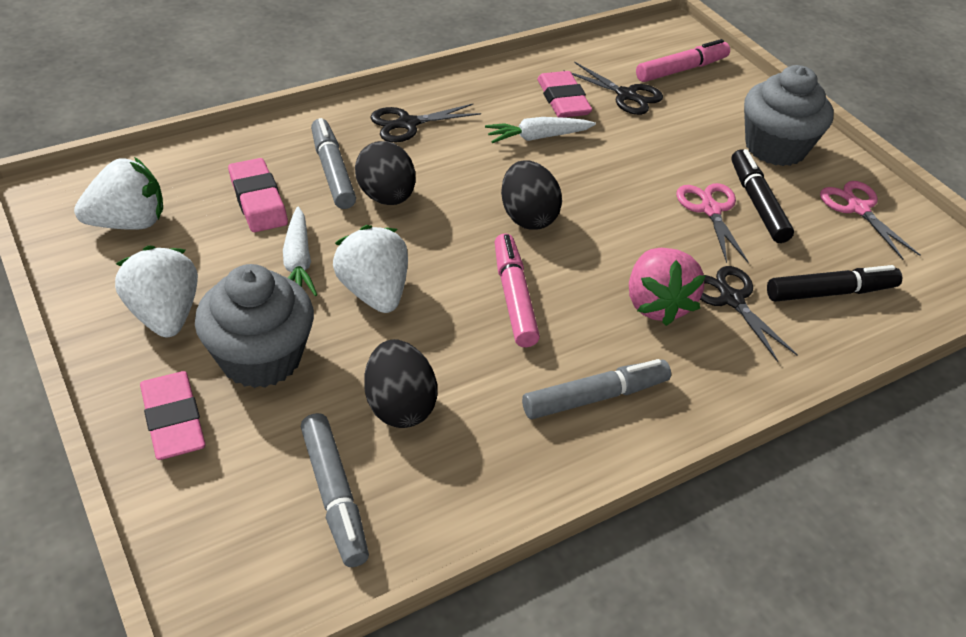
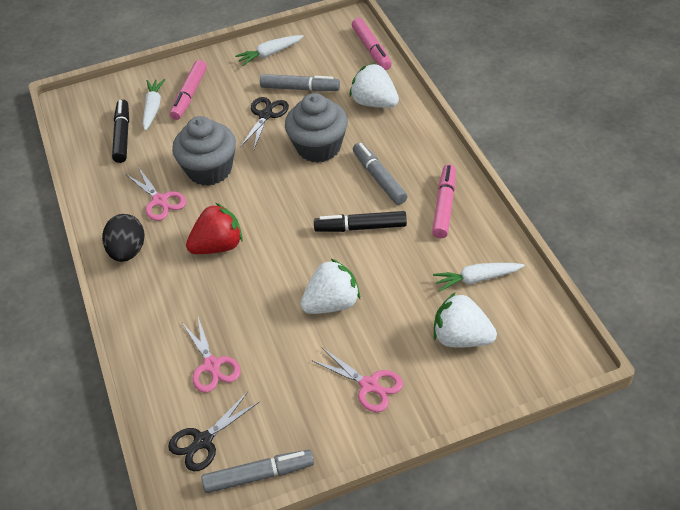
black egg: 3 -> 1
black scissors: 3 -> 2
pink eraser: 3 -> 0
pink marker: 2 -> 3
pink scissors: 2 -> 3
pink strawberry: 1 -> 0
red strawberry: 0 -> 1
white carrot: 2 -> 3

